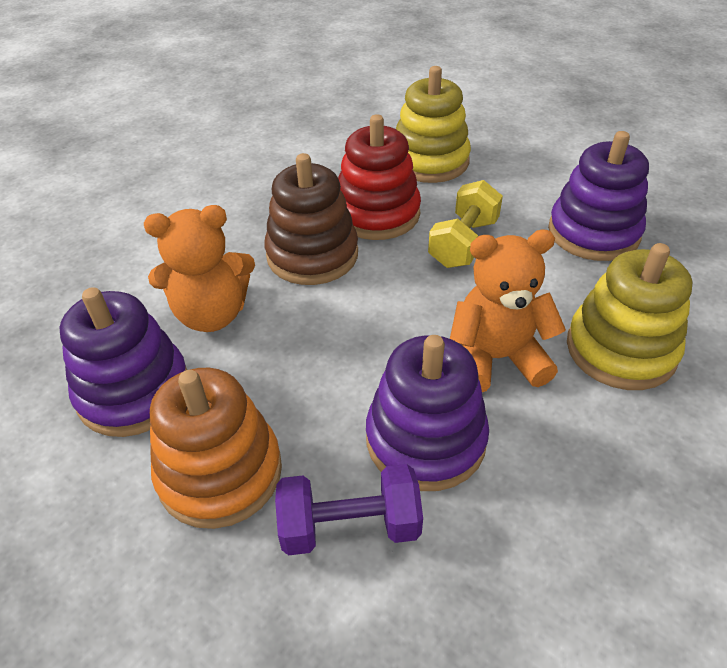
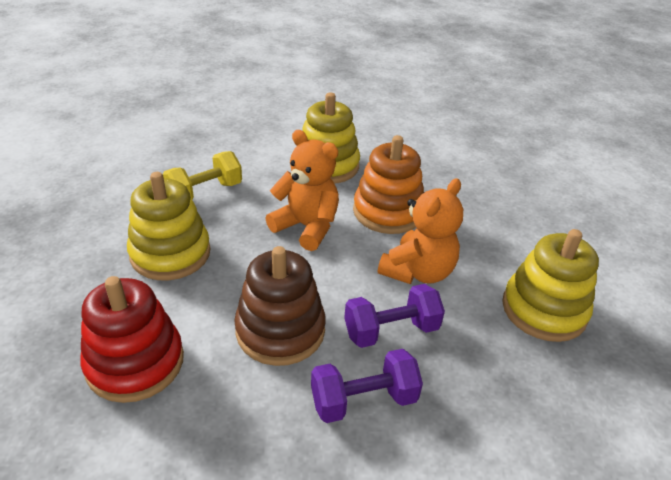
purple dumbbell: 1 -> 2
purple stacking toy: 3 -> 0
yellow stacking toy: 2 -> 3

